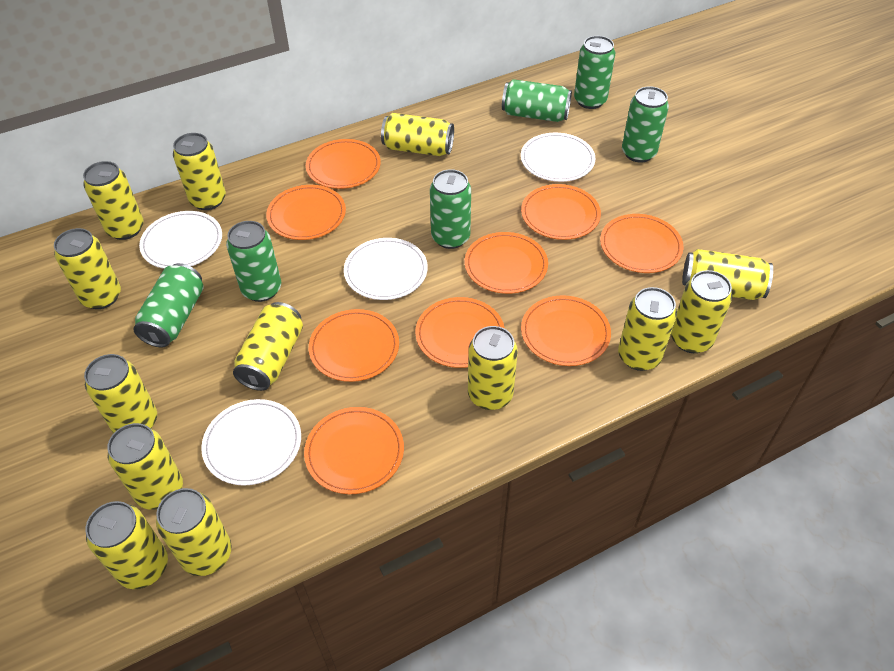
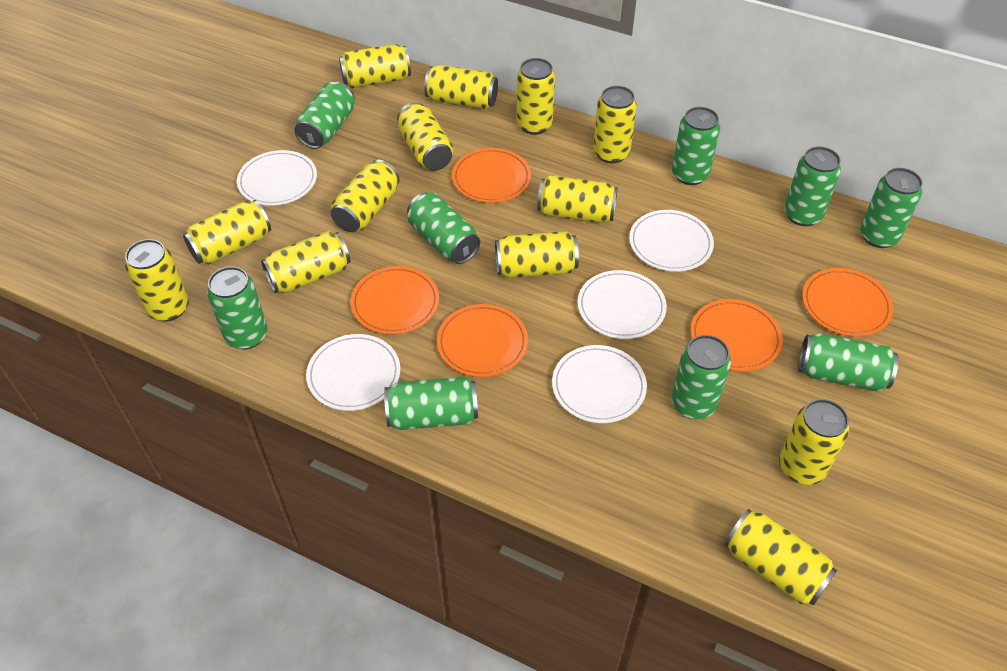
green can: 6 -> 9
orange plate: 9 -> 5
white plate: 4 -> 5

